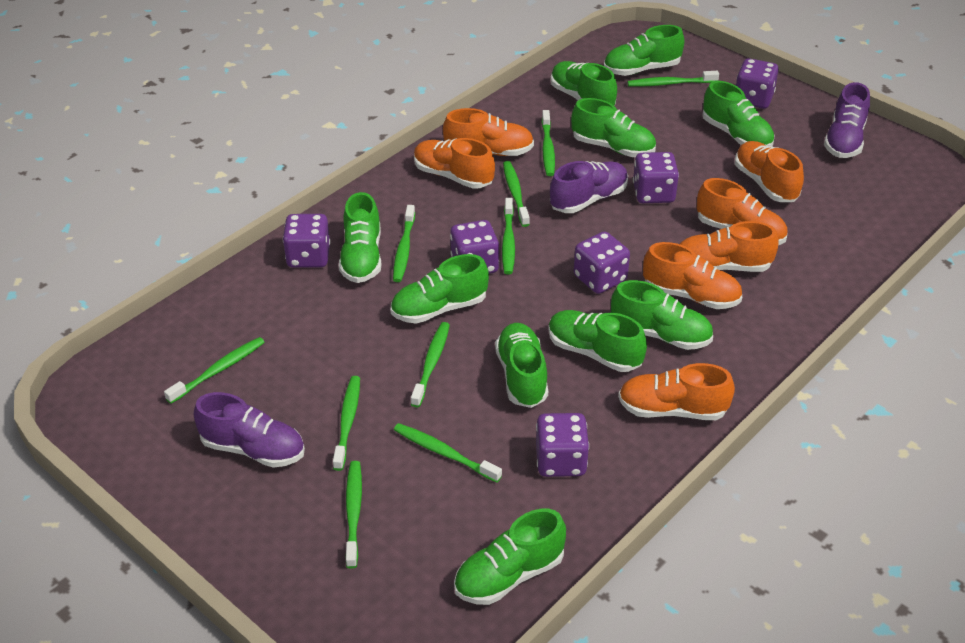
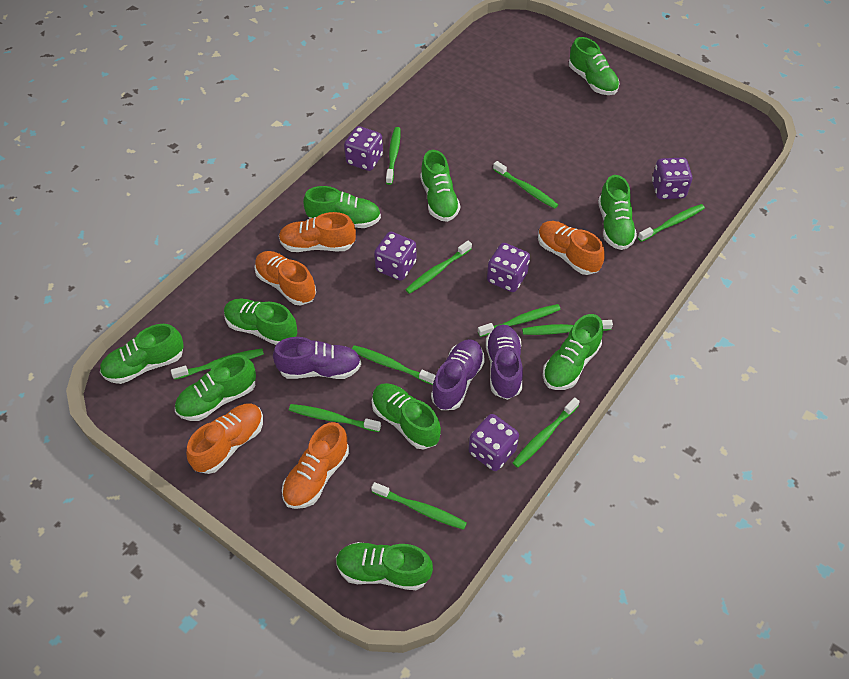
green toothbrush: 10 -> 11
orange shoe: 7 -> 5
purple dice: 6 -> 5

